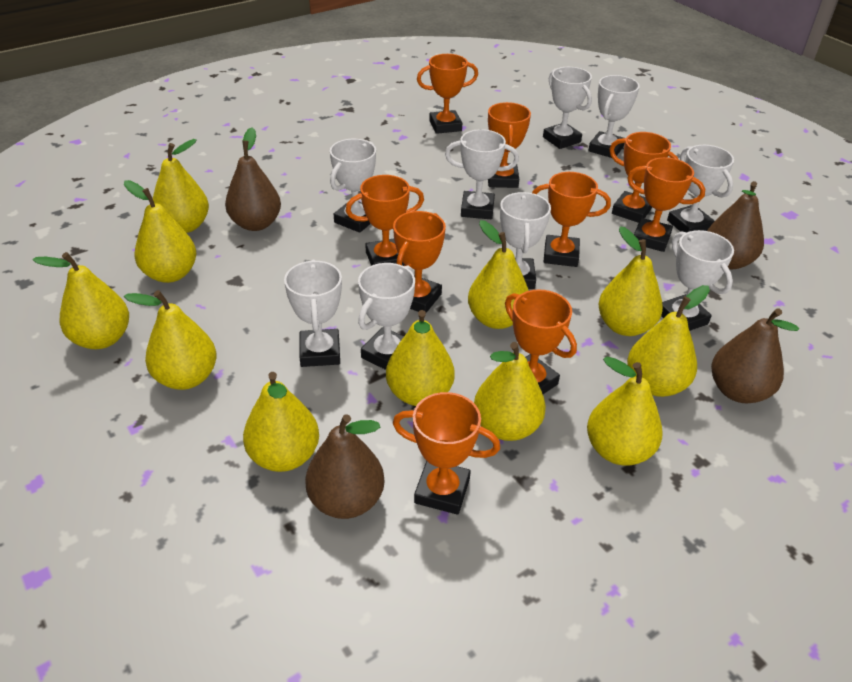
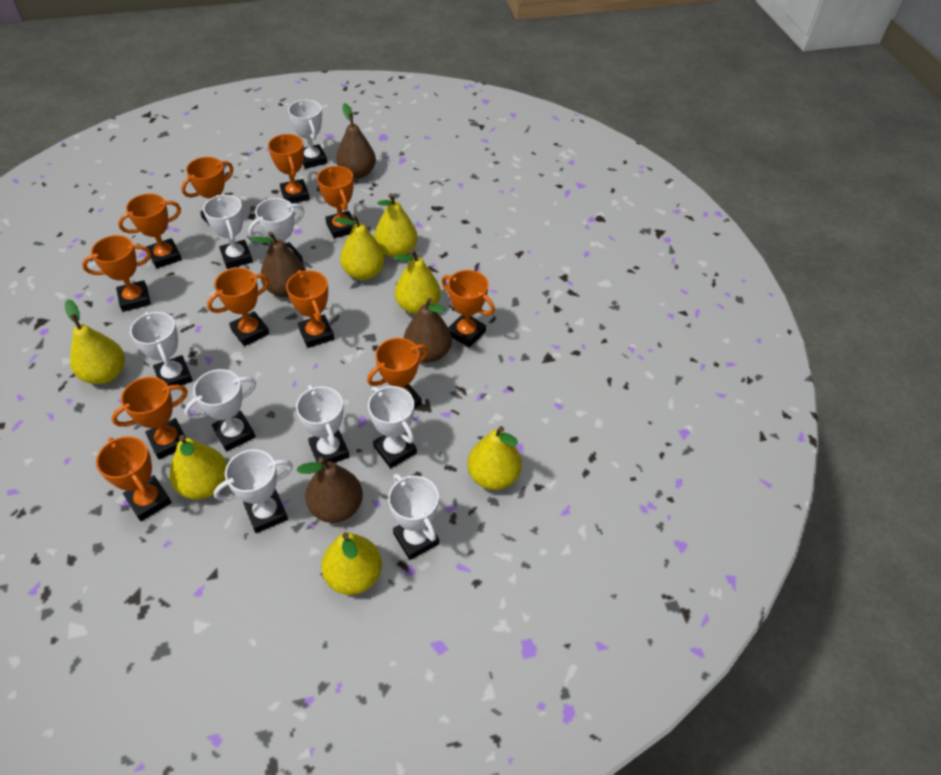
orange trophy: 9 -> 11
yellow pear: 11 -> 7

